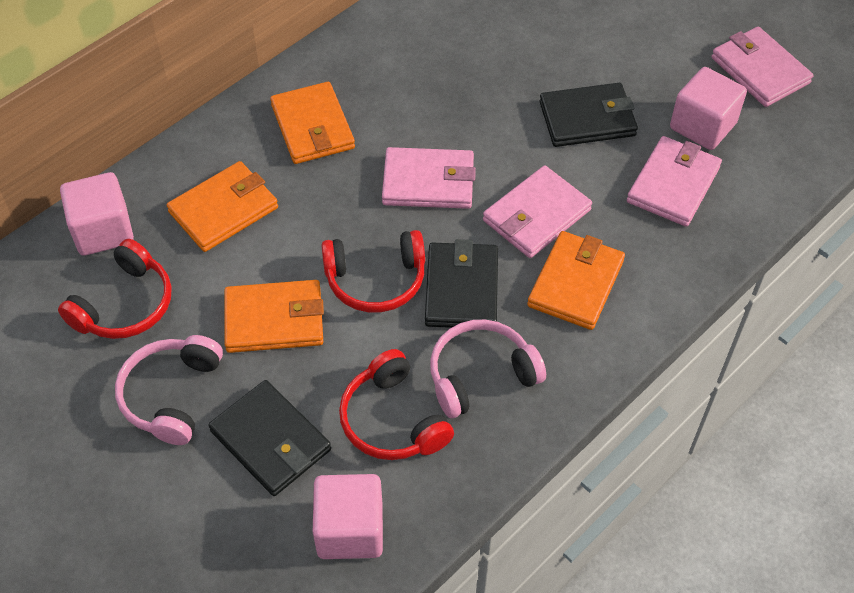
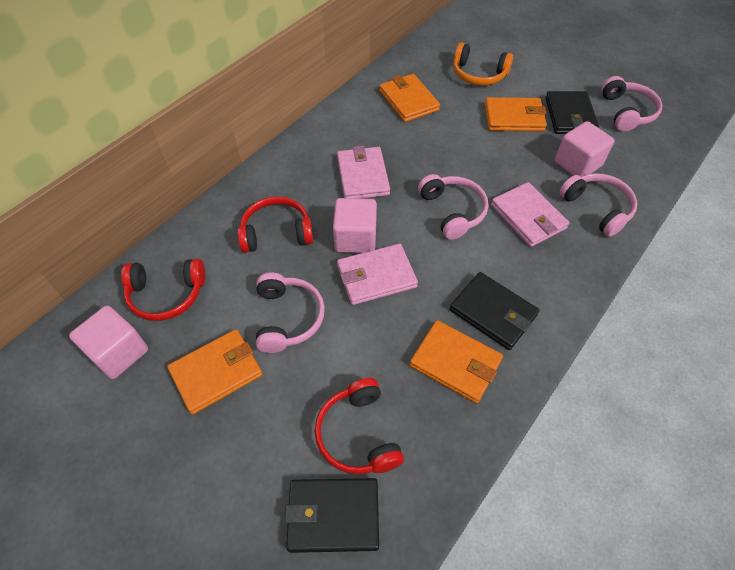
orange headphones: 0 -> 1
pink headphones: 2 -> 4
pink wallet: 4 -> 3

